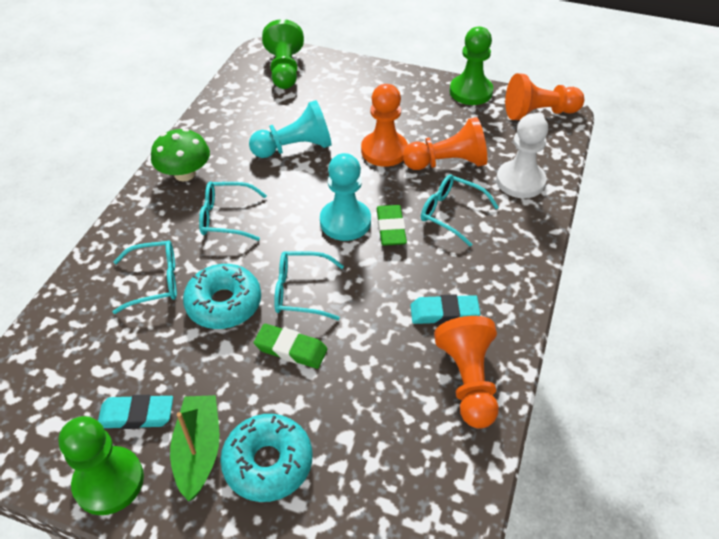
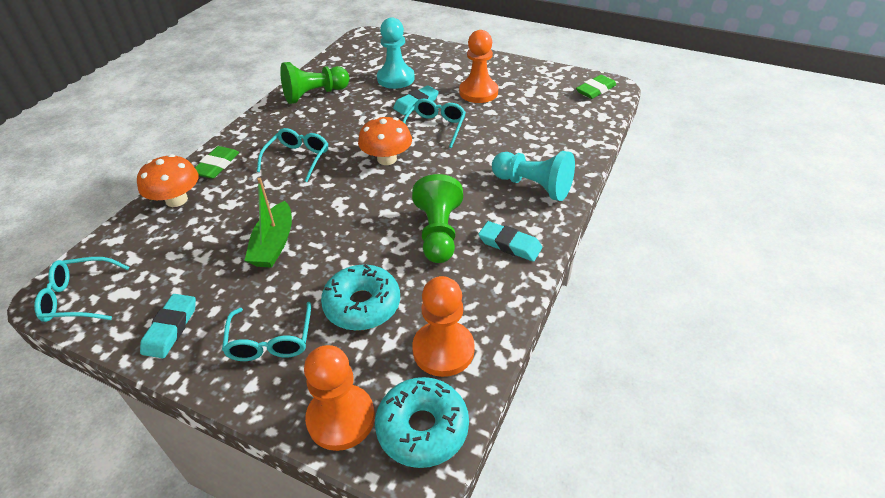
green mushroom: 1 -> 0
green pawn: 3 -> 2
orange mushroom: 0 -> 2
orange pawn: 4 -> 3
turquoise eraser: 2 -> 3
white pawn: 1 -> 0

